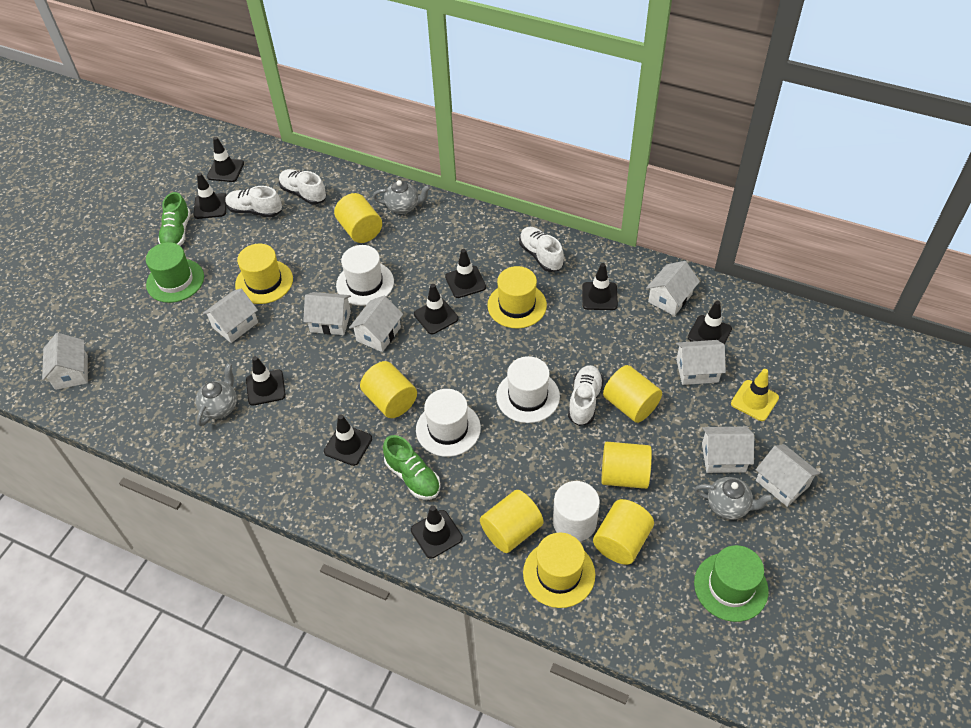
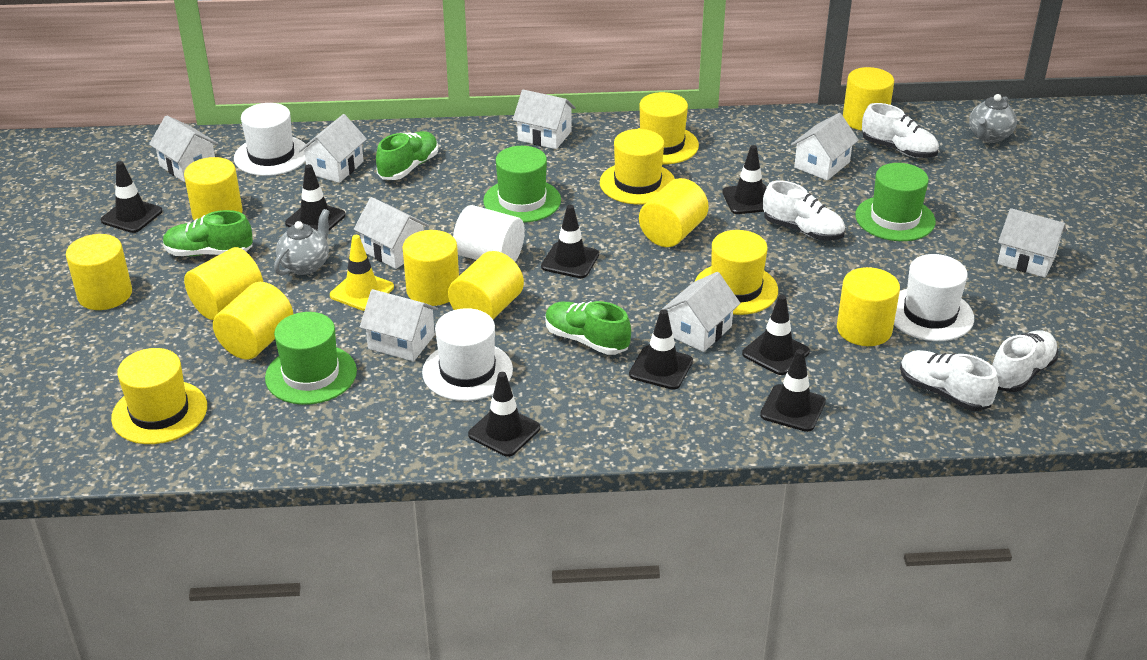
black traffic cone: 9 -> 8
green hat: 2 -> 3
green shoe: 2 -> 3
grey teapot: 3 -> 2
yellow cylinder: 6 -> 9
yellow hat: 3 -> 4

